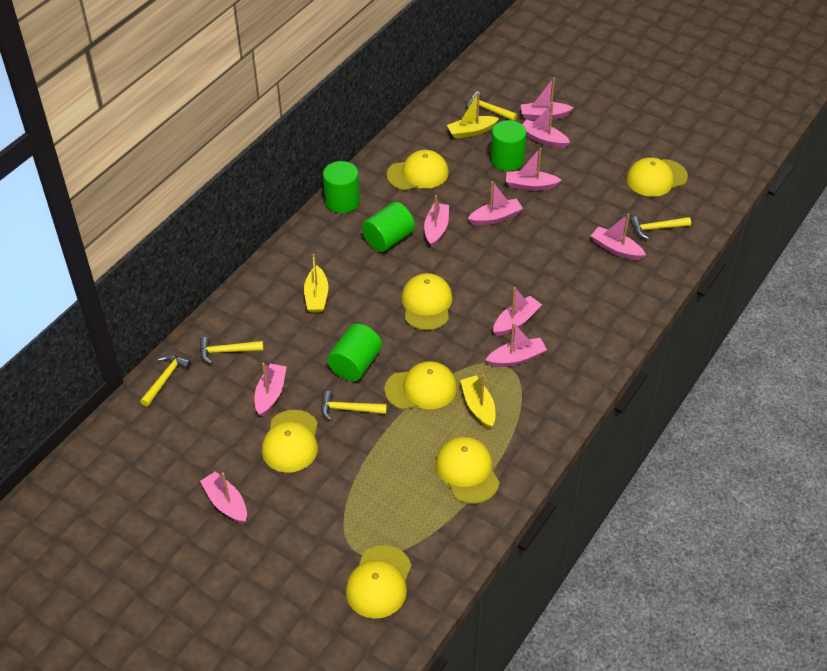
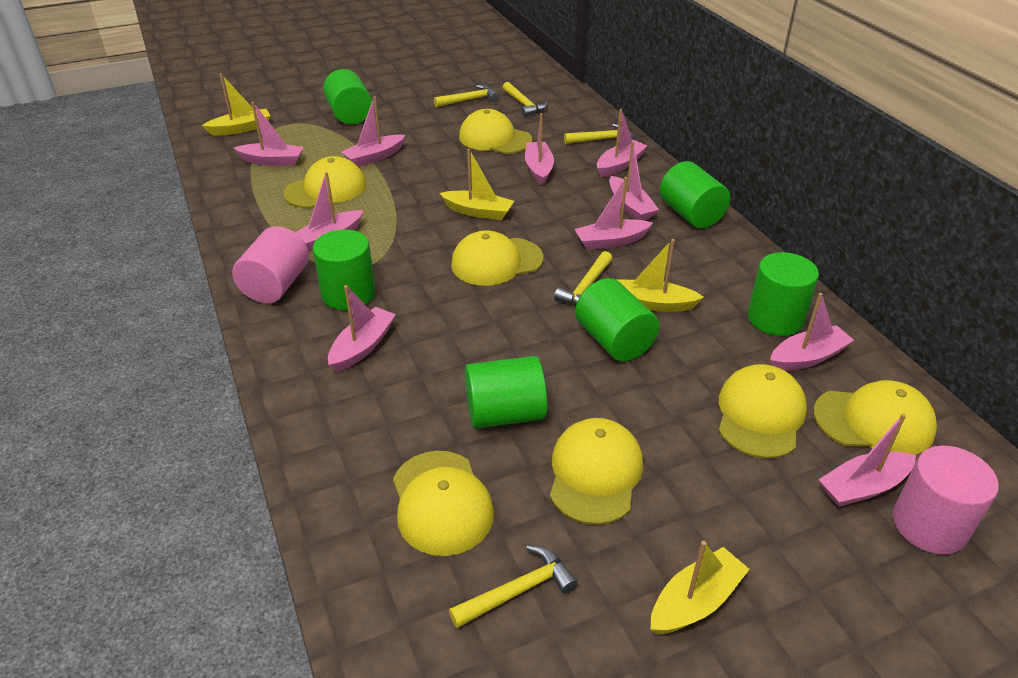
green cylinder: 4 -> 6
pink cylinder: 0 -> 2
yellow boat: 3 -> 4

